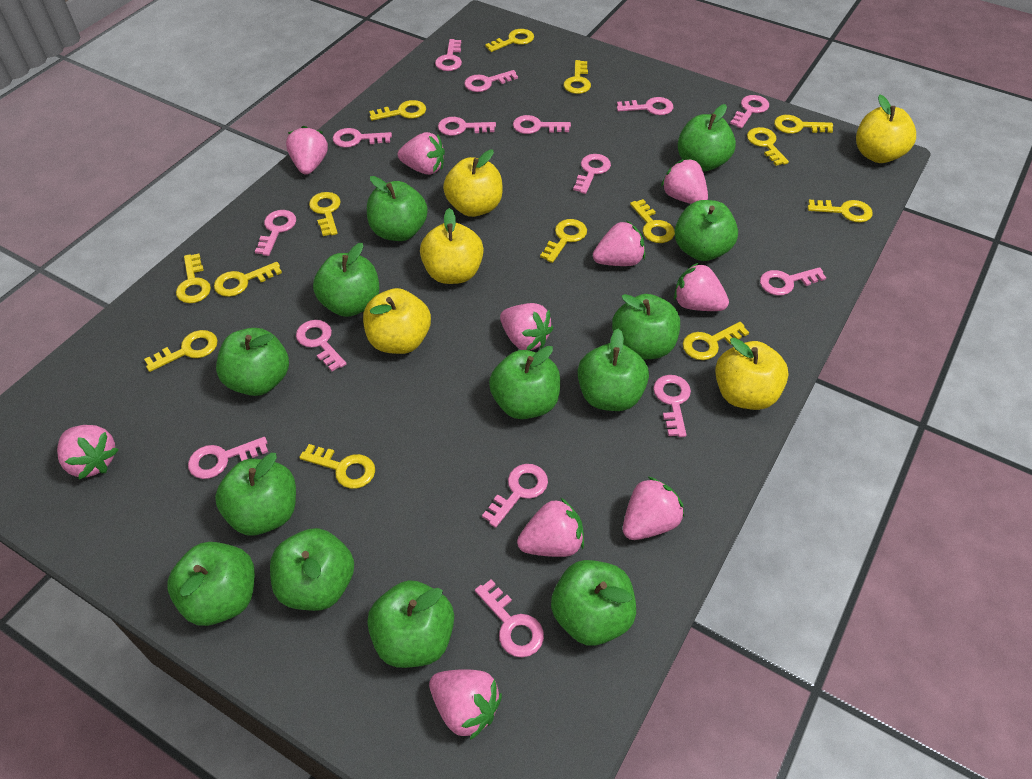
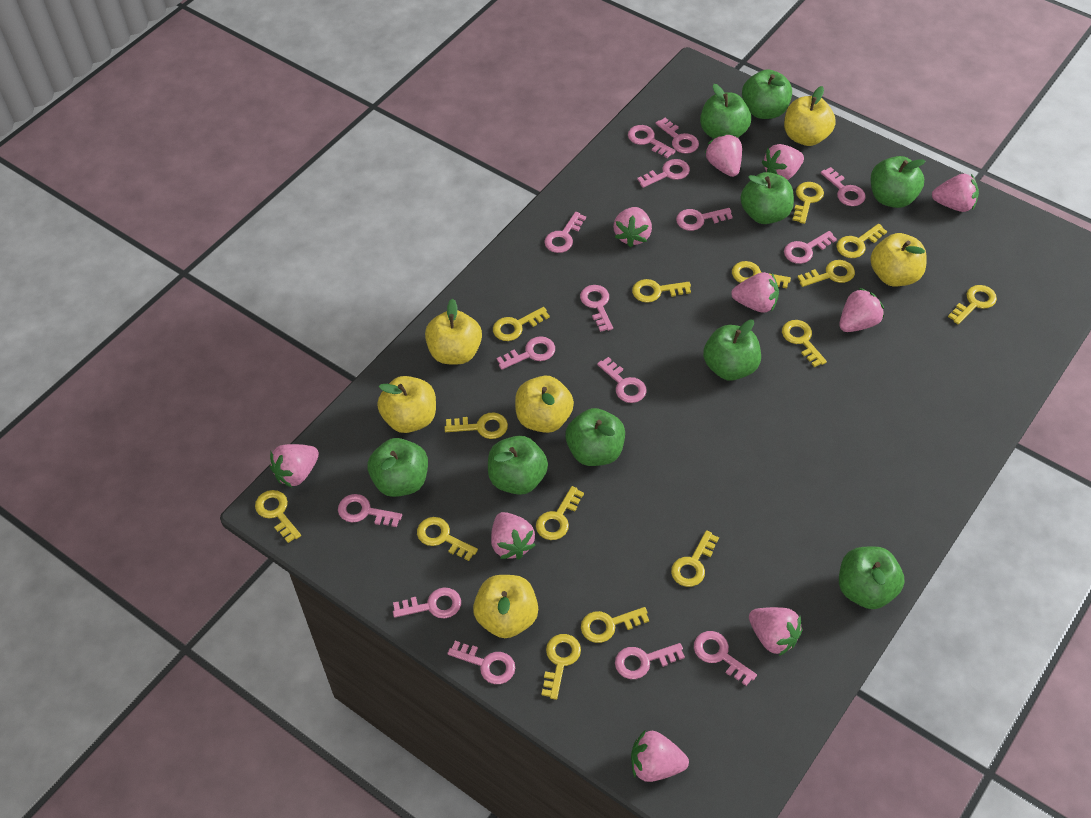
green apple: 13 -> 9
yellow apple: 5 -> 6
yellow key: 14 -> 15

